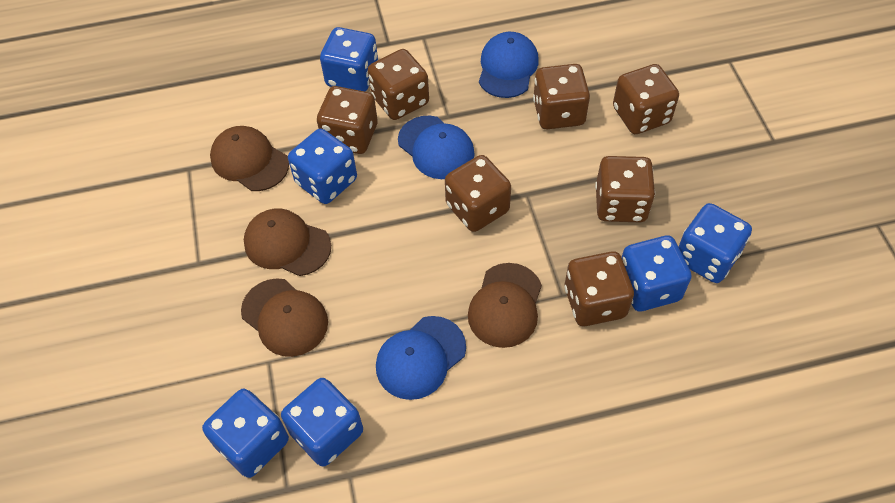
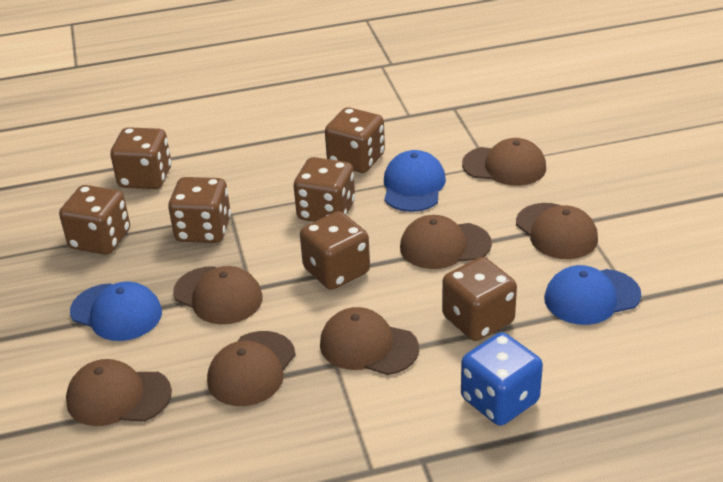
blue dice: 6 -> 1
brown cap: 4 -> 7

